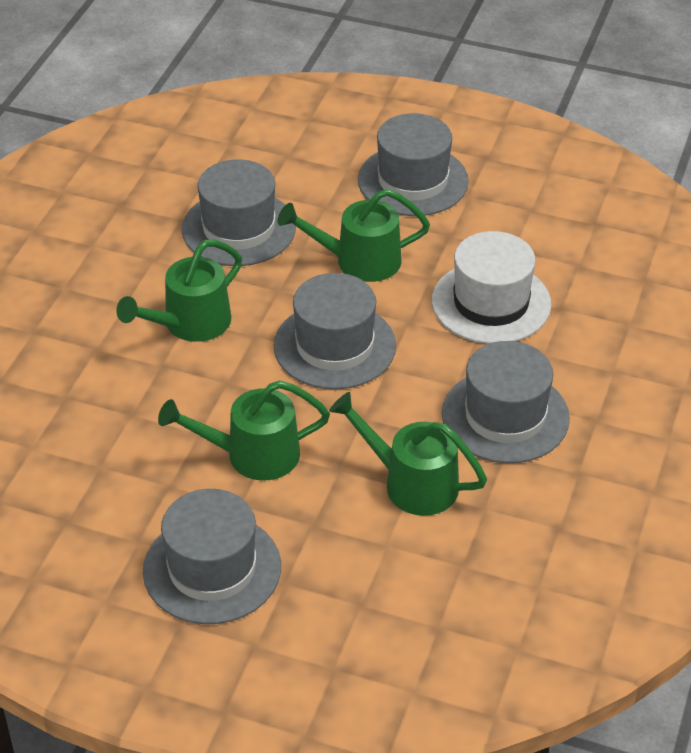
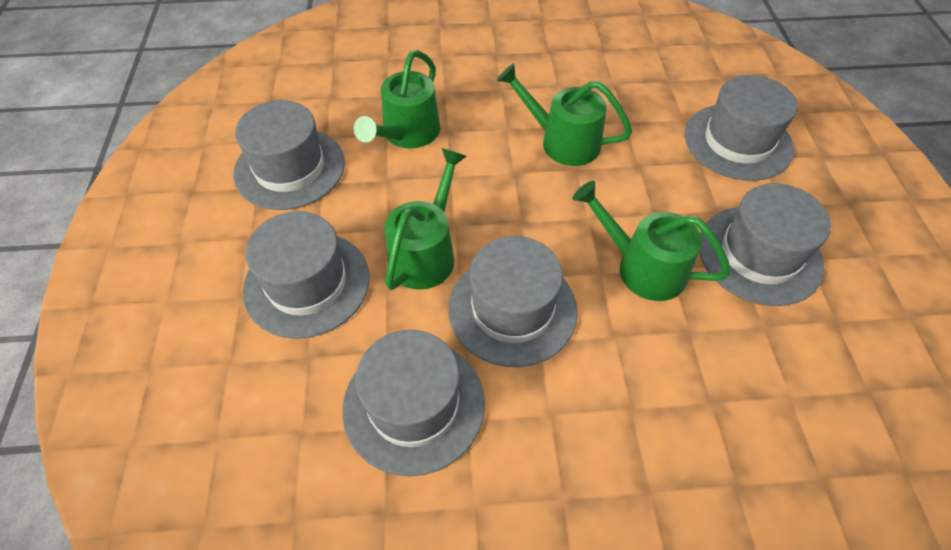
grey hat: 5 -> 6
white hat: 1 -> 0

